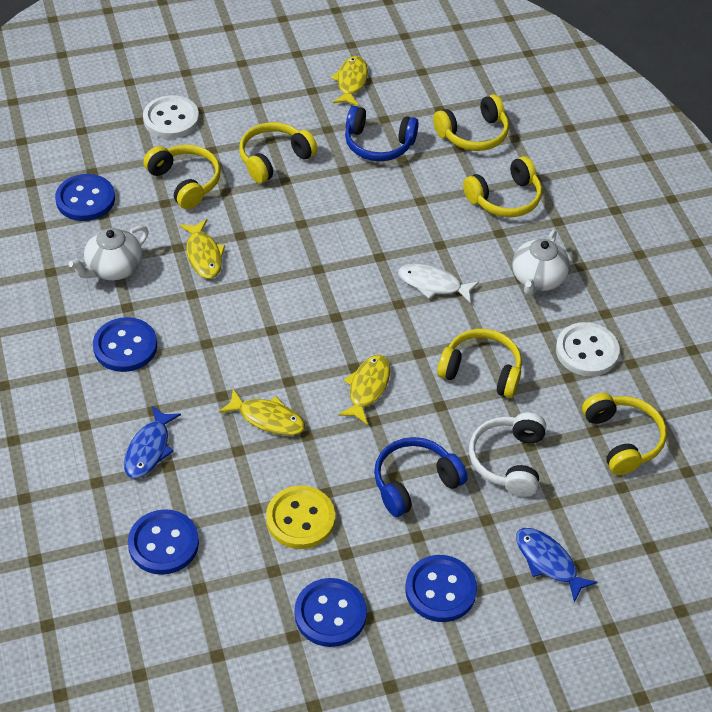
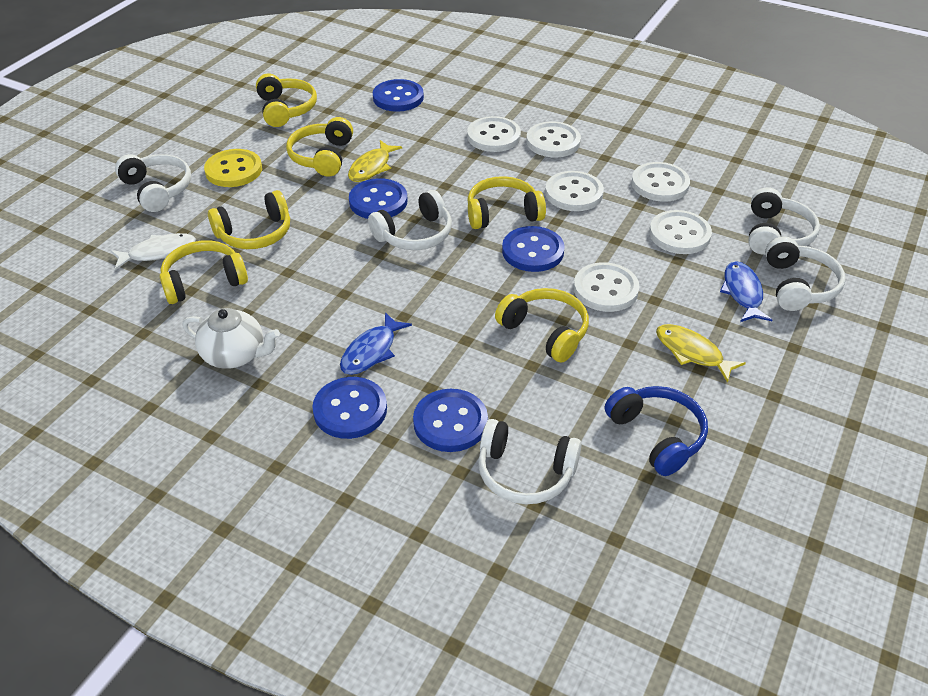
blue headphones: 2 -> 1
white button: 2 -> 6
white headphones: 1 -> 5
white teapot: 2 -> 1
yellow fish: 4 -> 2

